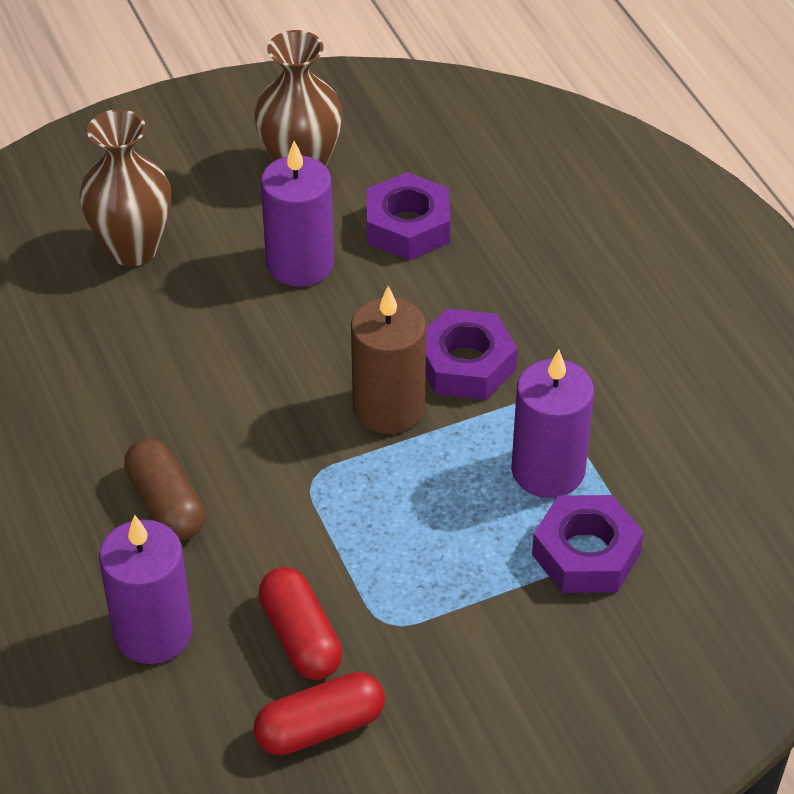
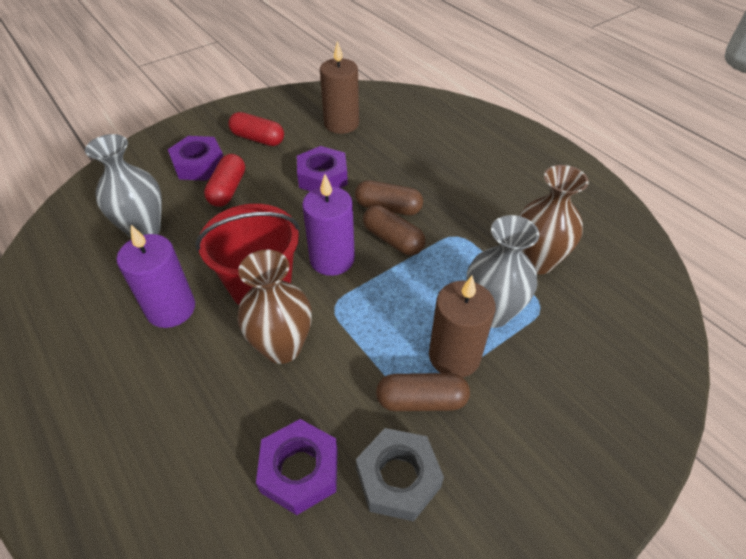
brown candle: 1 -> 2
brown capsule: 1 -> 3
grey nut: 0 -> 1
grey vase: 0 -> 2
purple candle: 3 -> 2
red bucket: 0 -> 1

